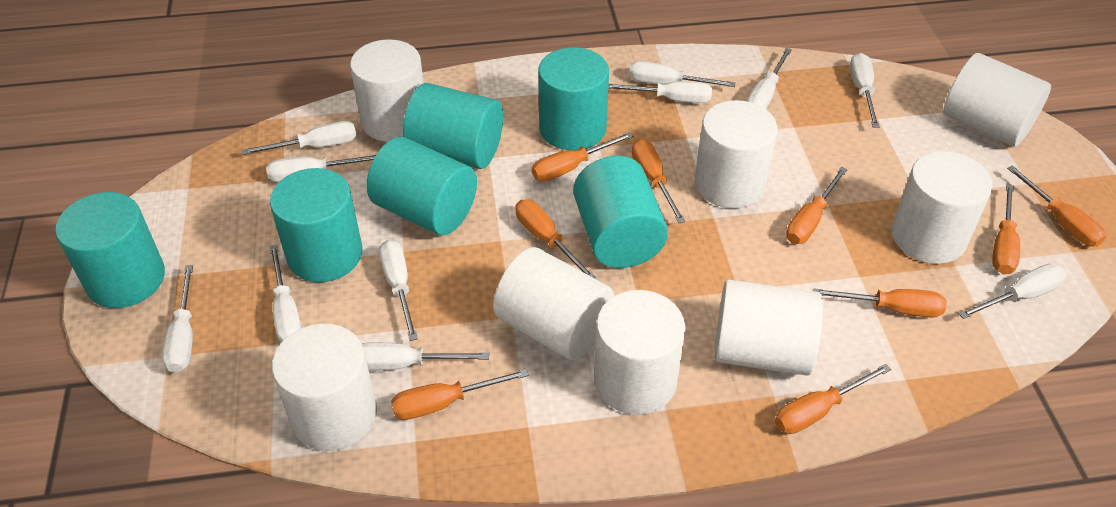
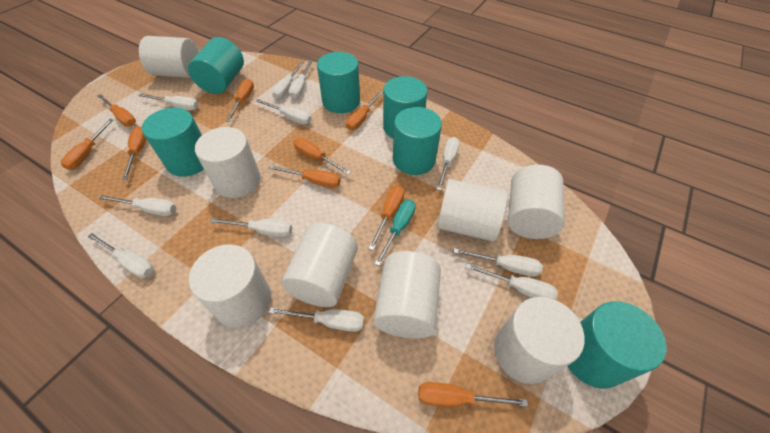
turquoise screwdriver: 0 -> 1

